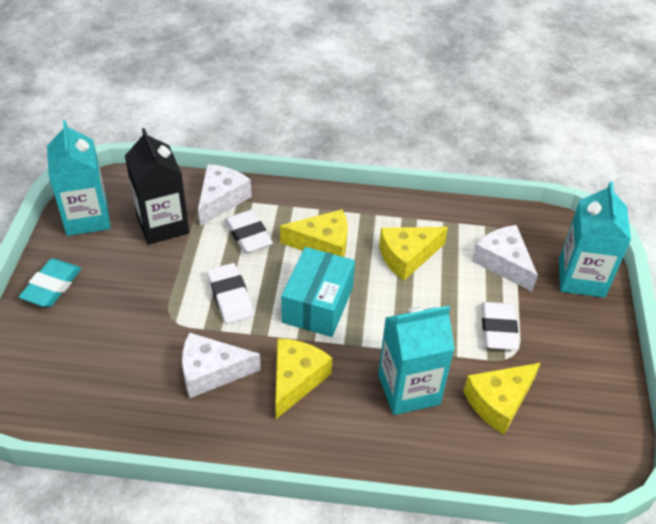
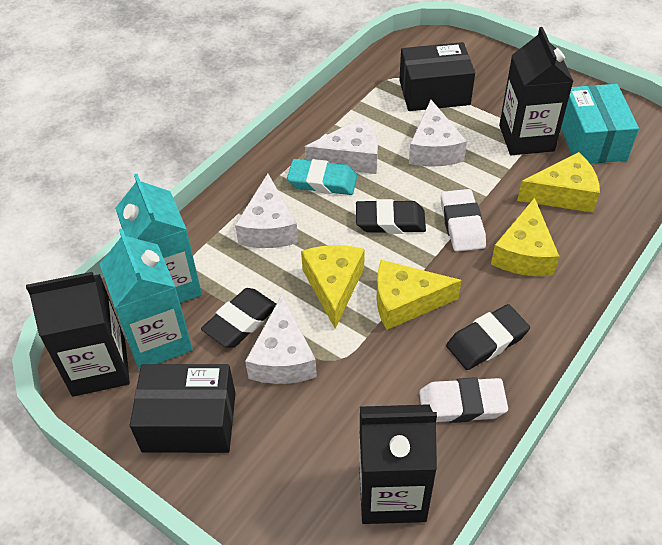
black box: 0 -> 2
black carton: 1 -> 3
black eraser: 0 -> 3
turquoise carton: 3 -> 2
white cheese: 3 -> 4
white eraser: 3 -> 2

